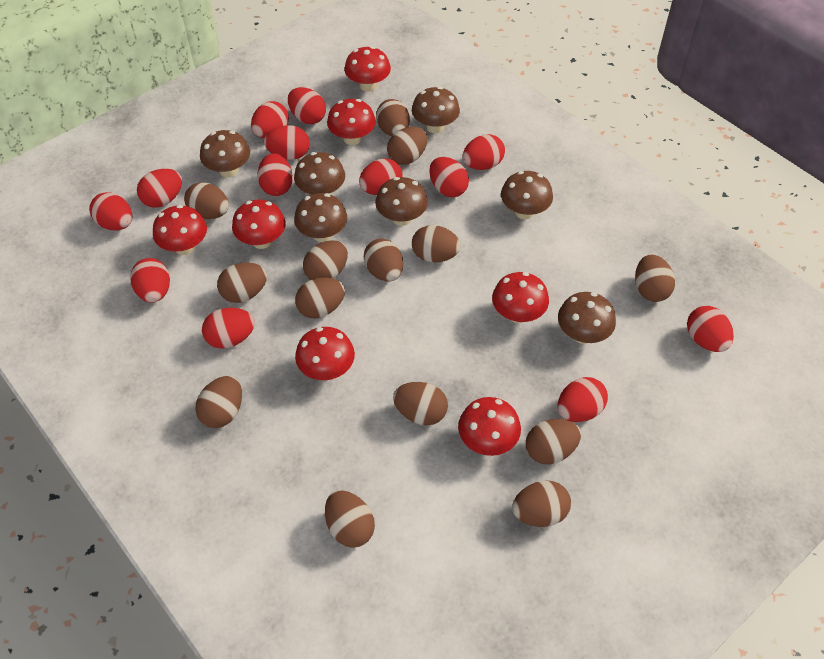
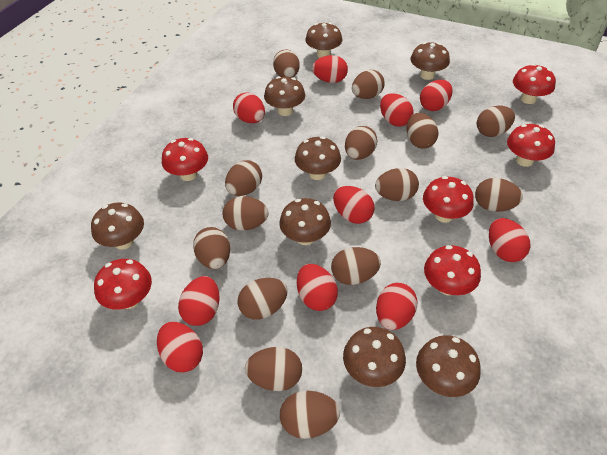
brown mushroom: 7 -> 8
red egg: 13 -> 10
red mushroom: 7 -> 6

